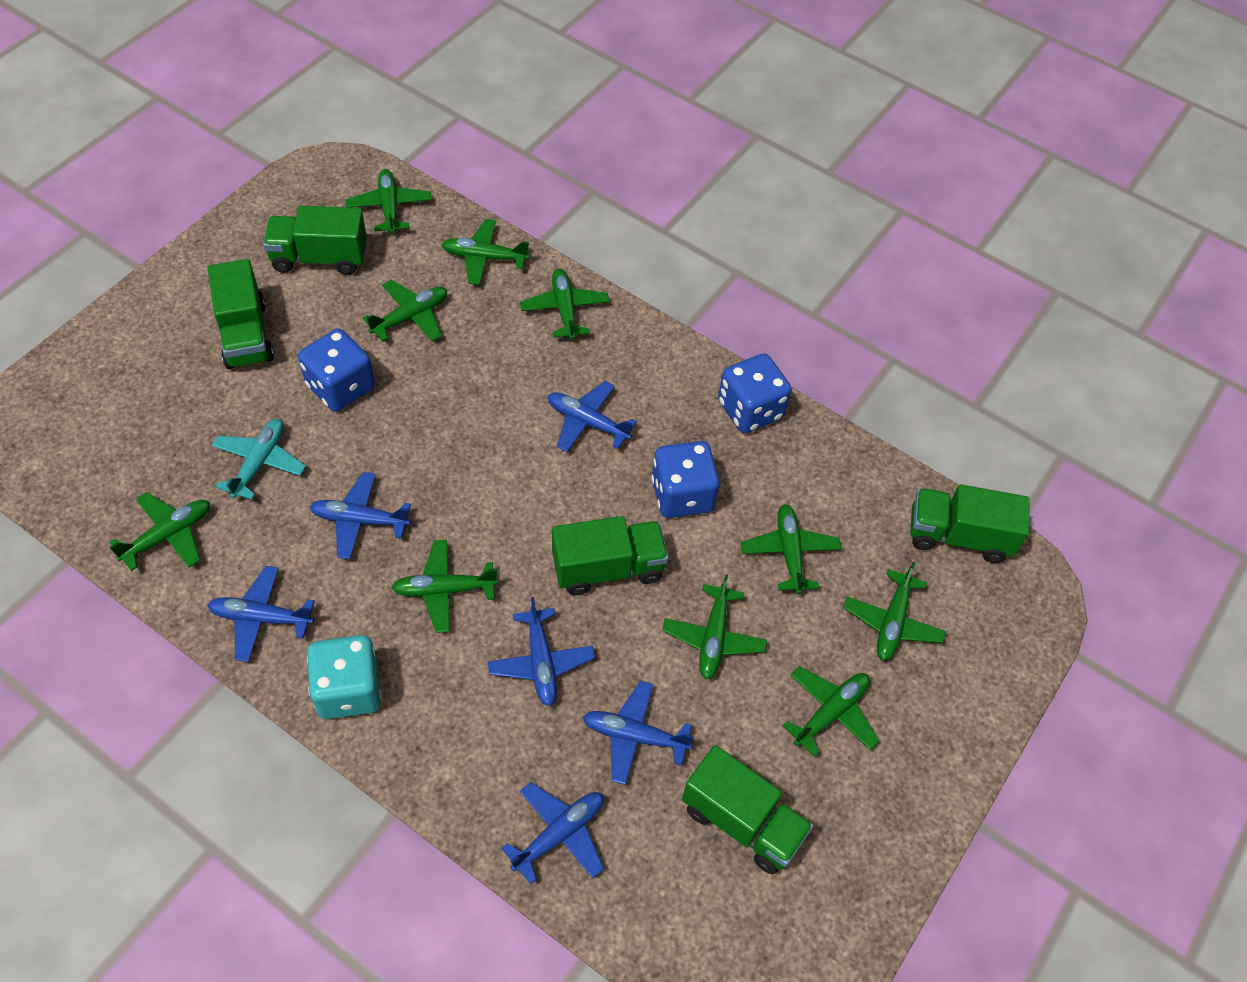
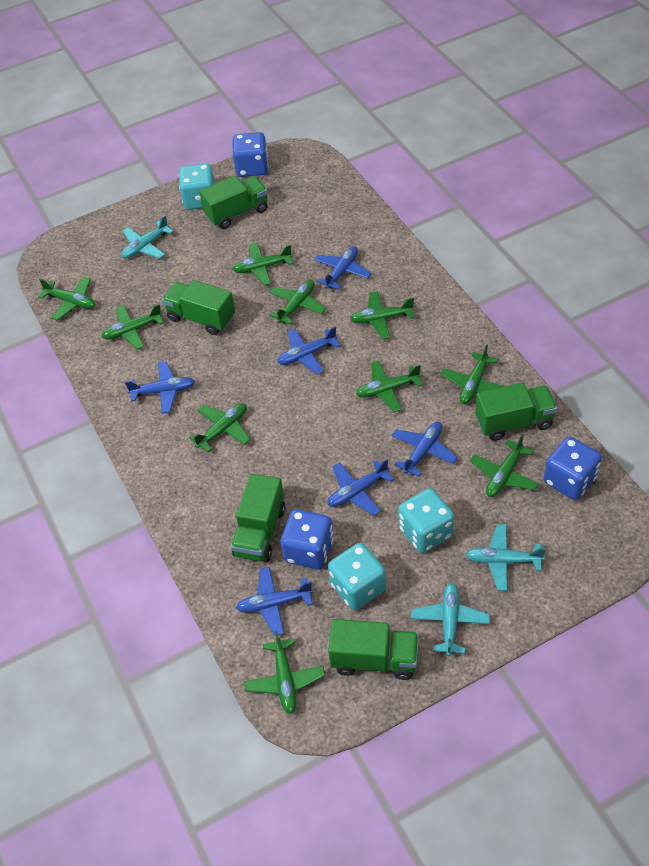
turquoise dice: 1 -> 3
turquoise plane: 1 -> 3

